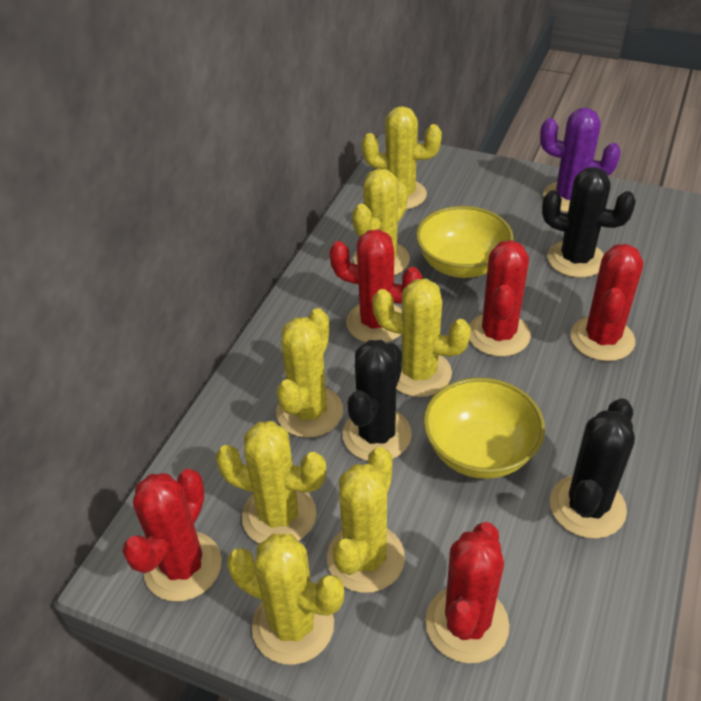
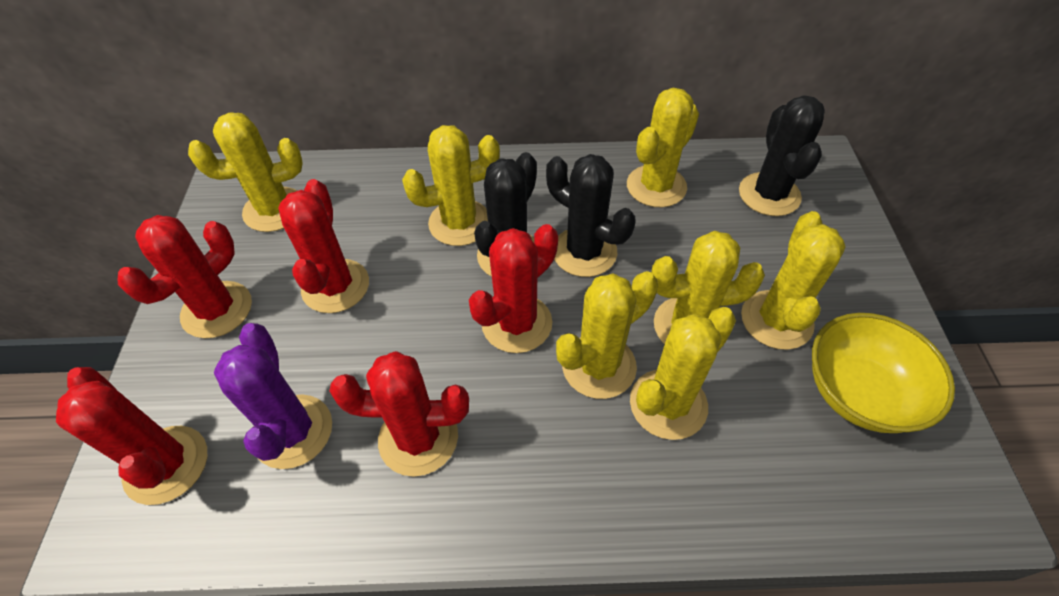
yellow bowl: 2 -> 1

